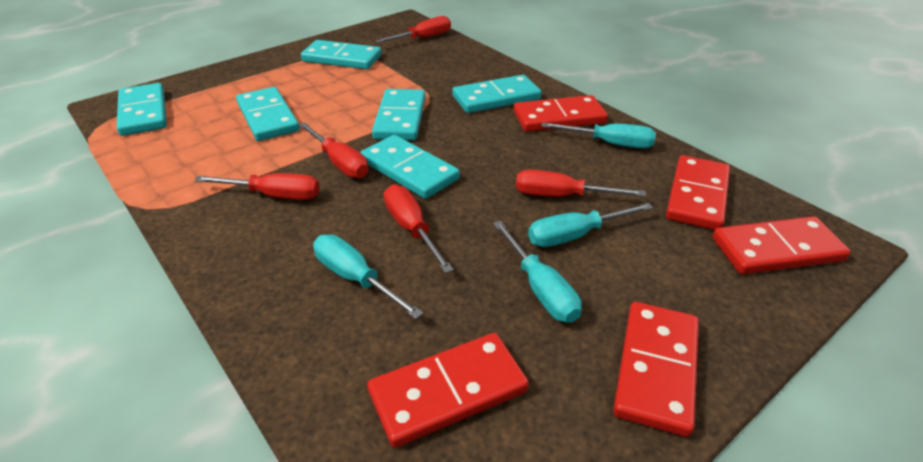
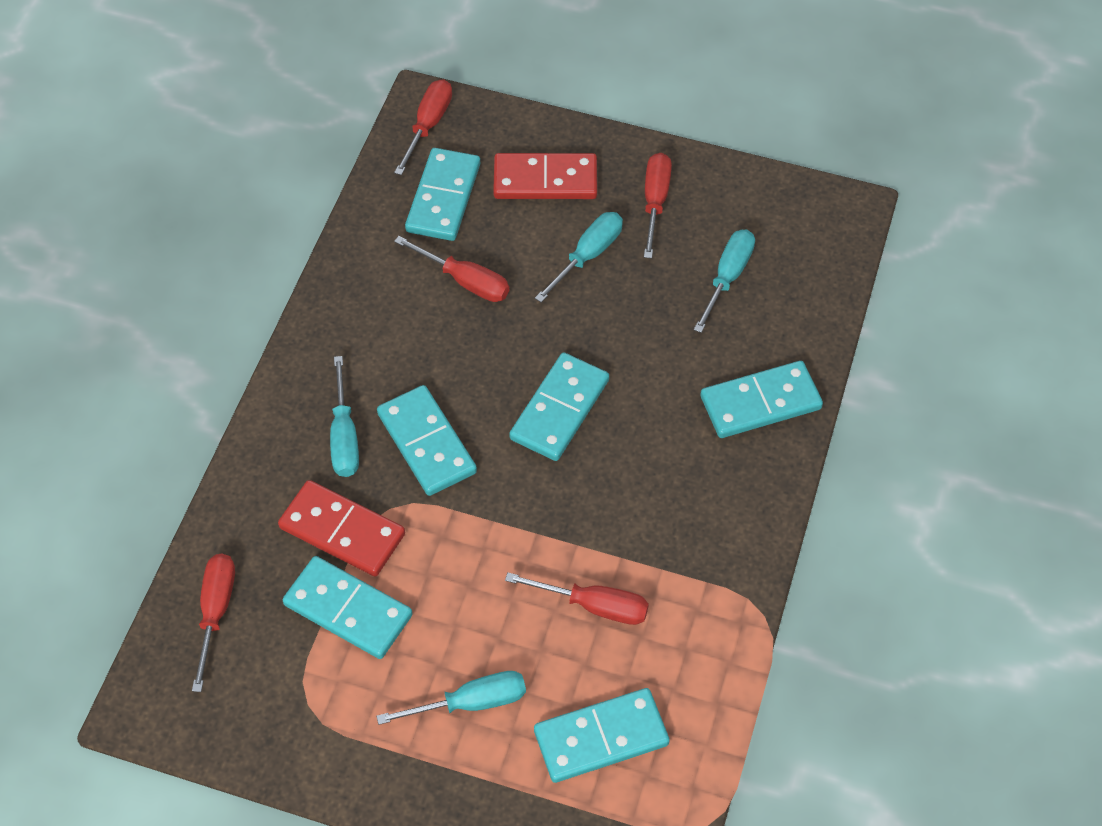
red domino: 5 -> 2

